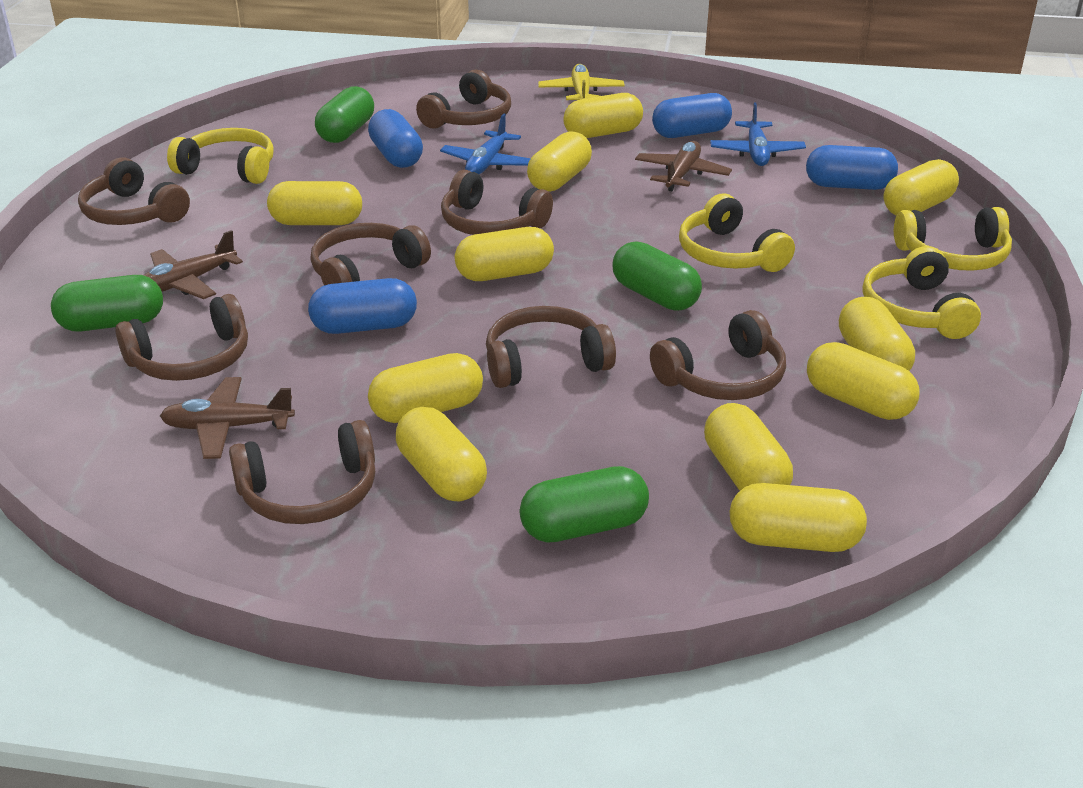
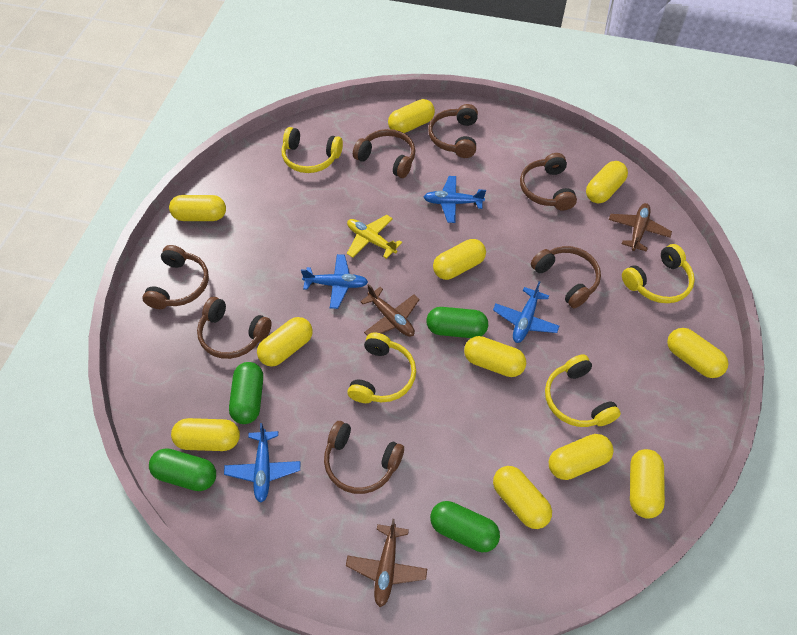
blue capsule: 4 -> 0
blue plane: 2 -> 4
brown headphones: 8 -> 7

